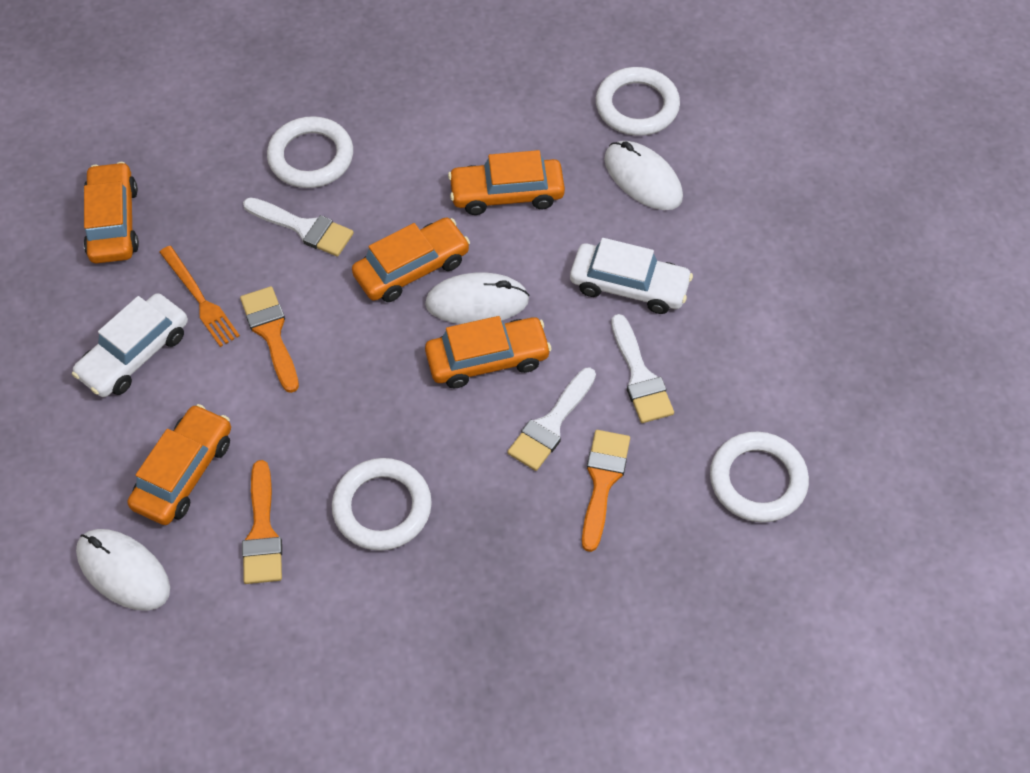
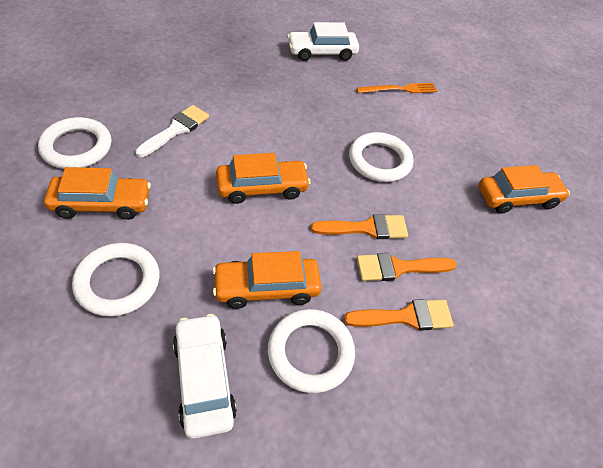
orange car: 5 -> 4
white brush: 3 -> 1
white mouse: 3 -> 0

